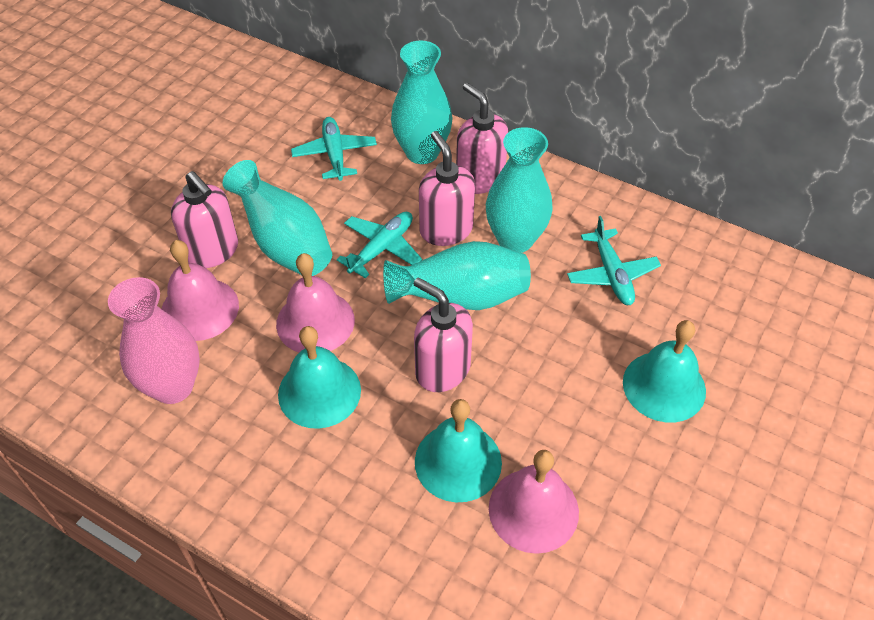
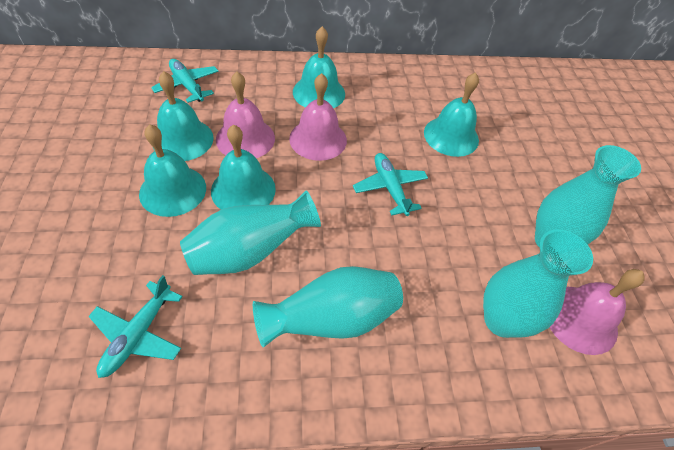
pink soap dispenser: 4 -> 0
pink vase: 1 -> 0
turquoise bell: 3 -> 5

